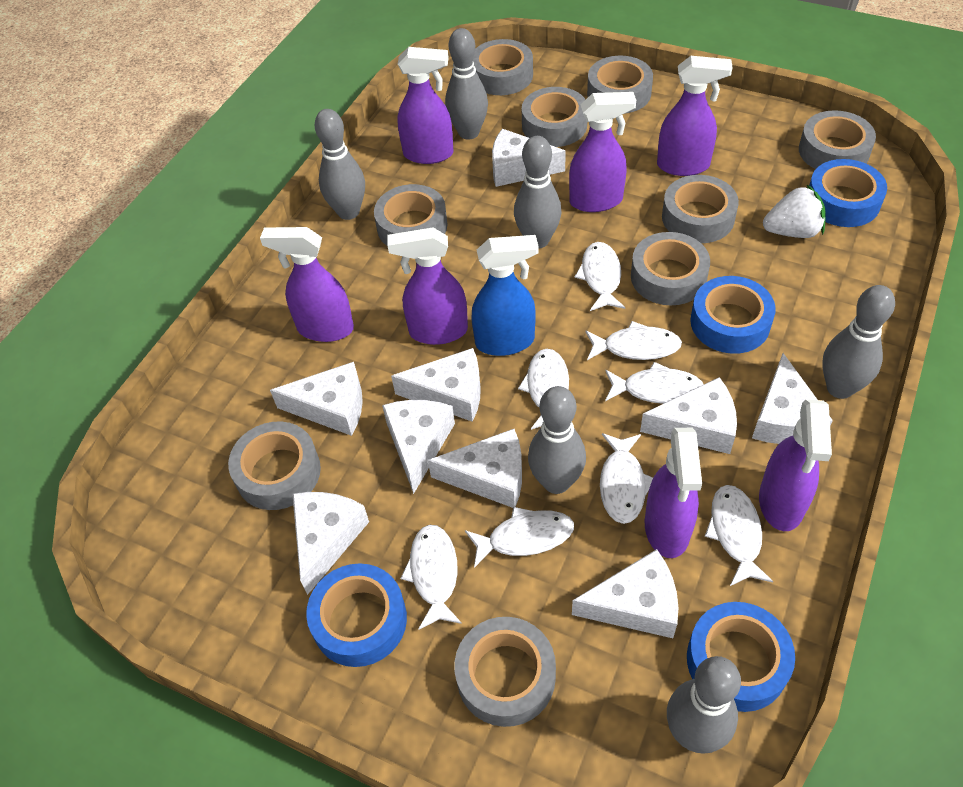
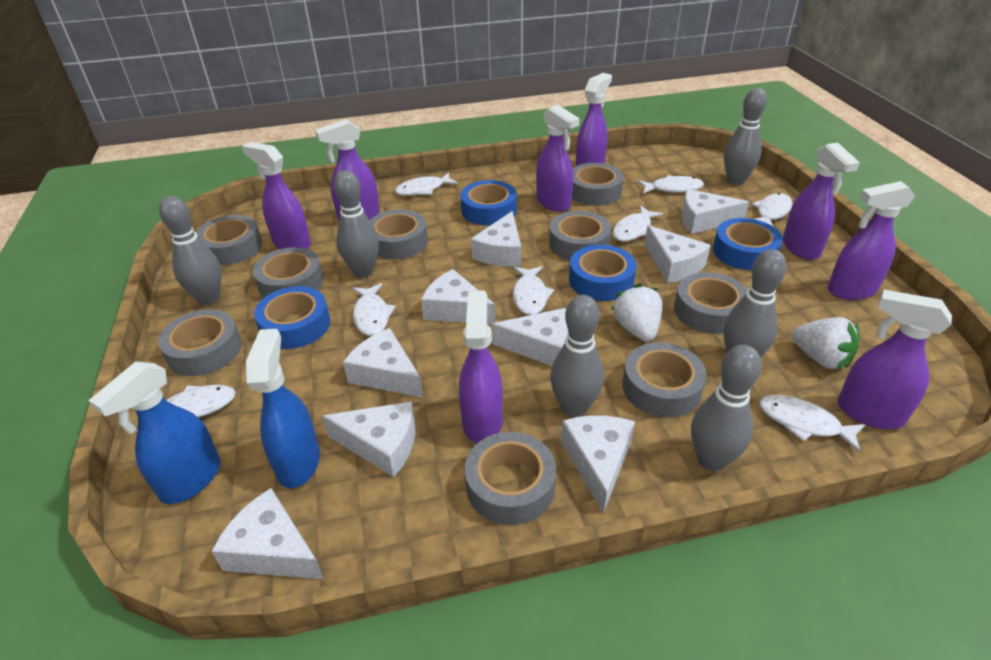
blue spray bottle: 1 -> 2
purple spray bottle: 7 -> 8
white strawberry: 1 -> 2

